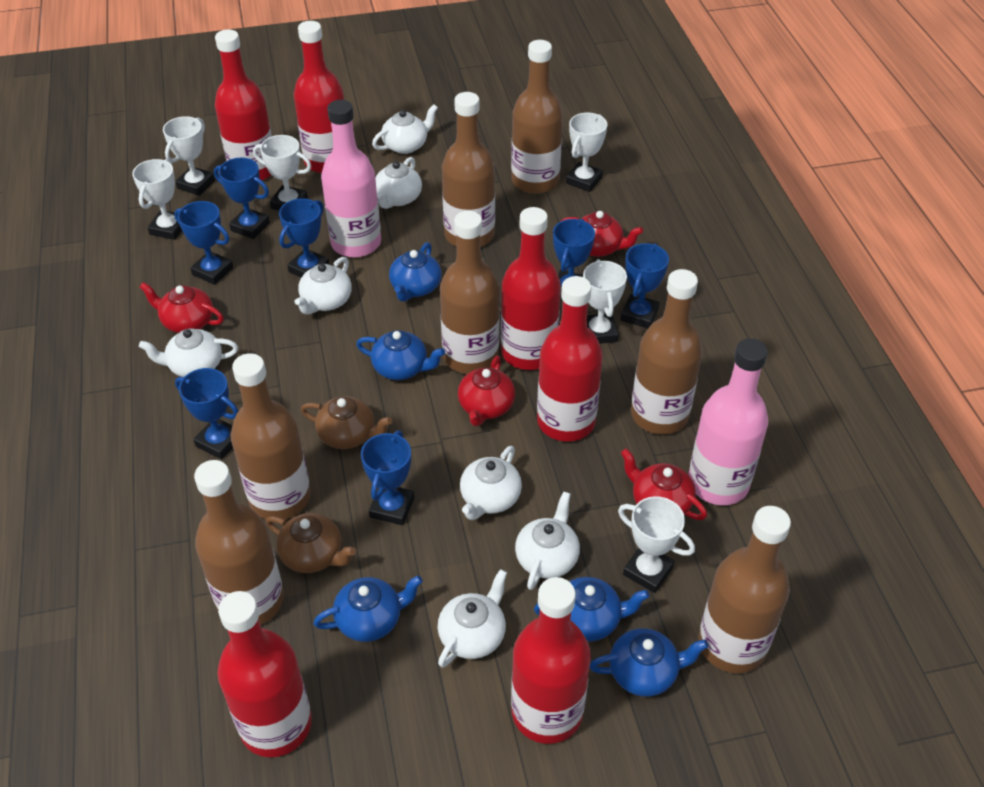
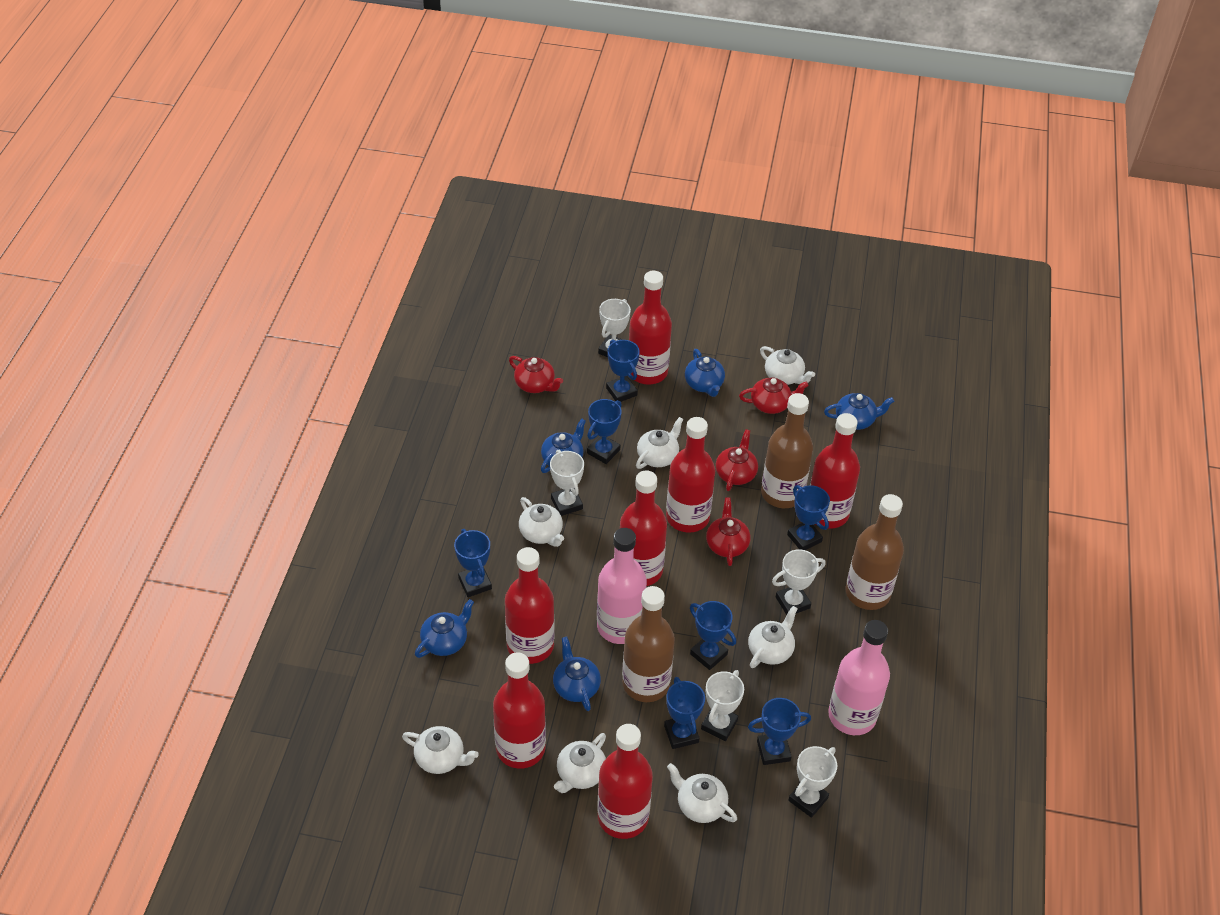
brown bottle: 7 -> 3
brown teapot: 2 -> 0
red bottle: 6 -> 7
white trophy: 6 -> 5

